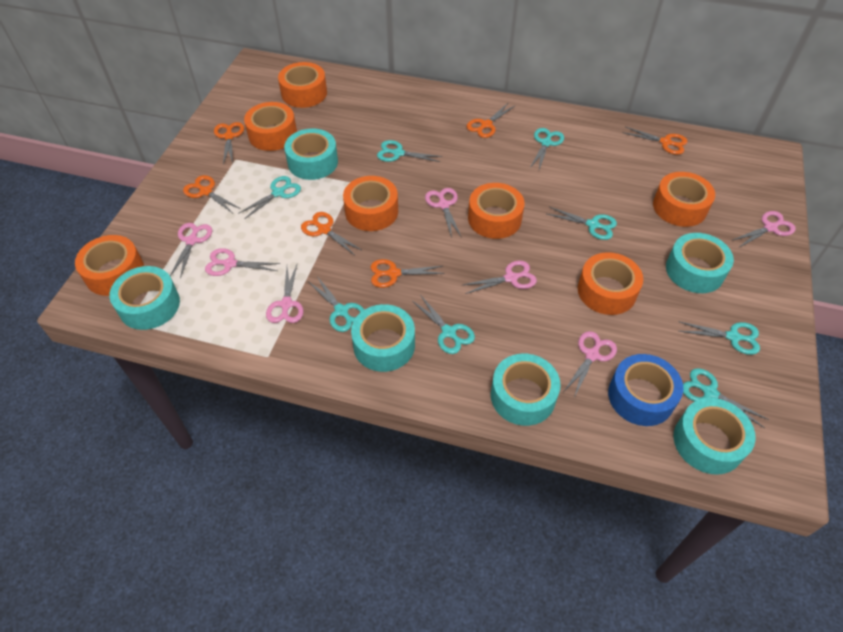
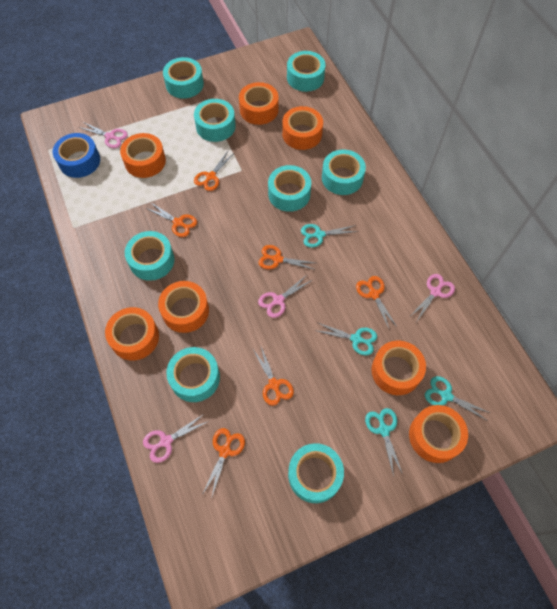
pink scissors: 7 -> 4
turquoise scissors: 8 -> 4
turquoise tape: 6 -> 8

